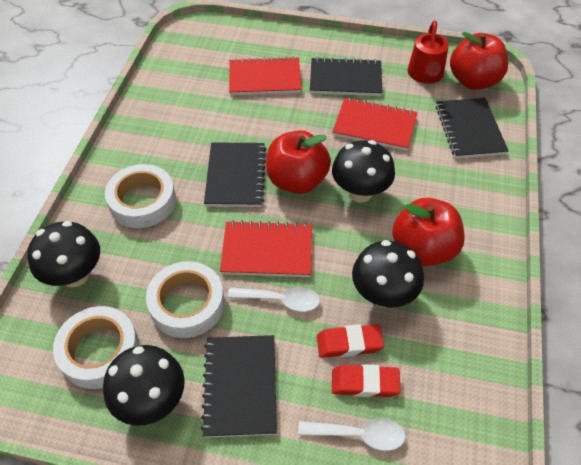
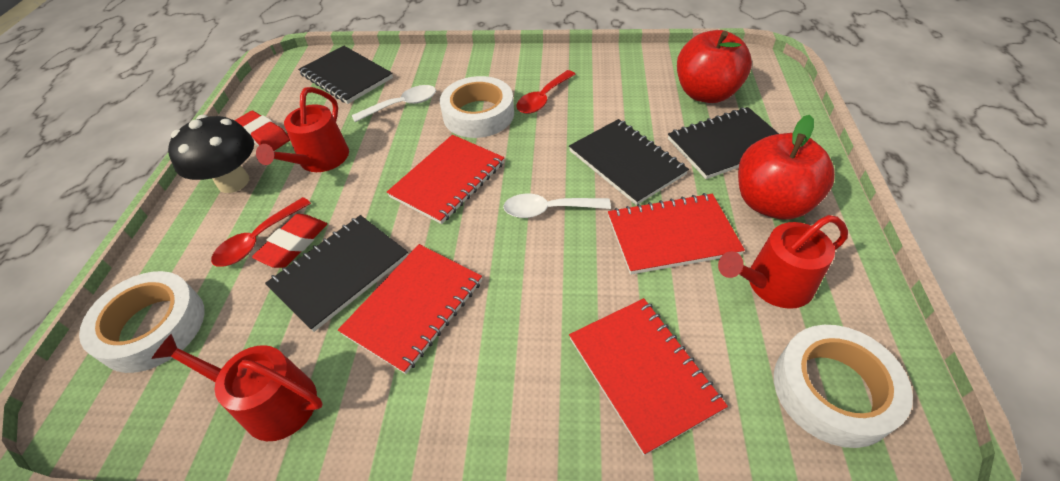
black mushroom: 4 -> 1
red apple: 3 -> 2
red notebook: 3 -> 4
red spoon: 0 -> 2
red watering can: 1 -> 3

